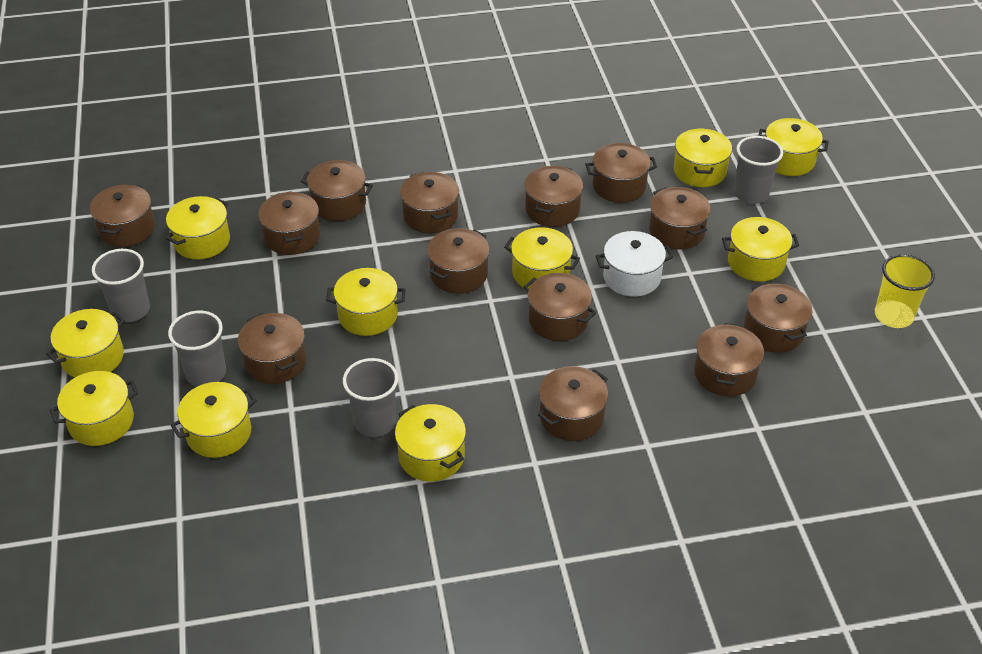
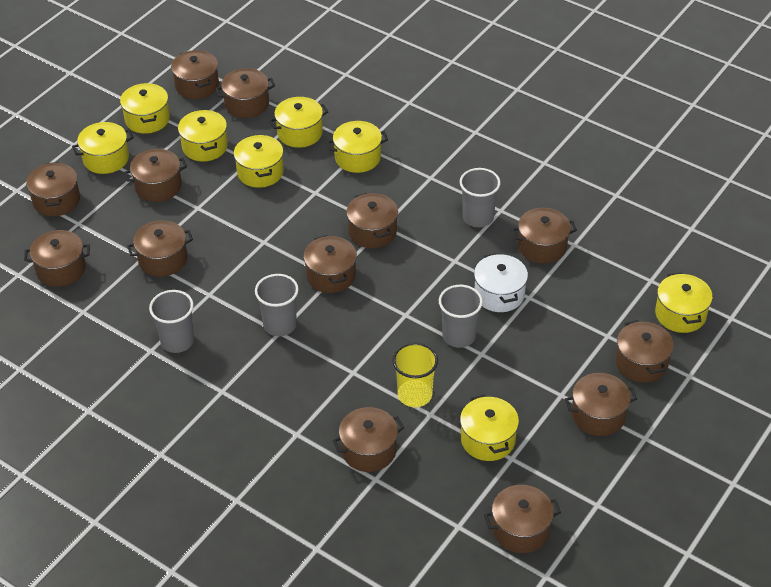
yellow pot: 10 -> 8

